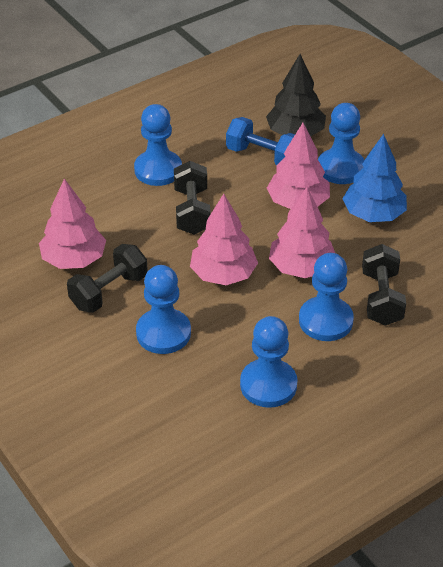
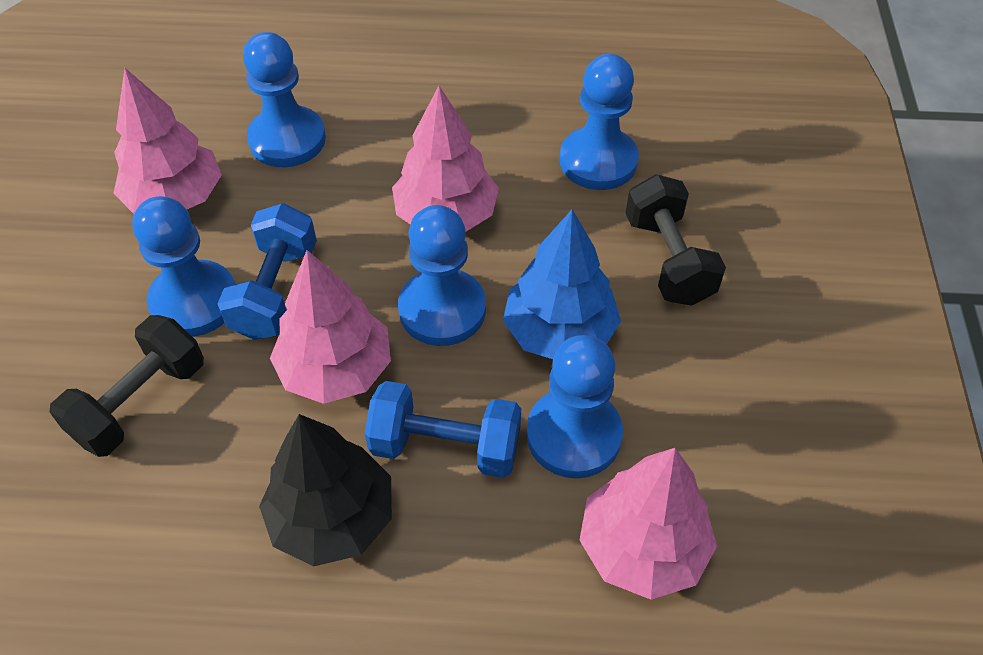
black dumbbell: 3 -> 2
blue dumbbell: 1 -> 2

